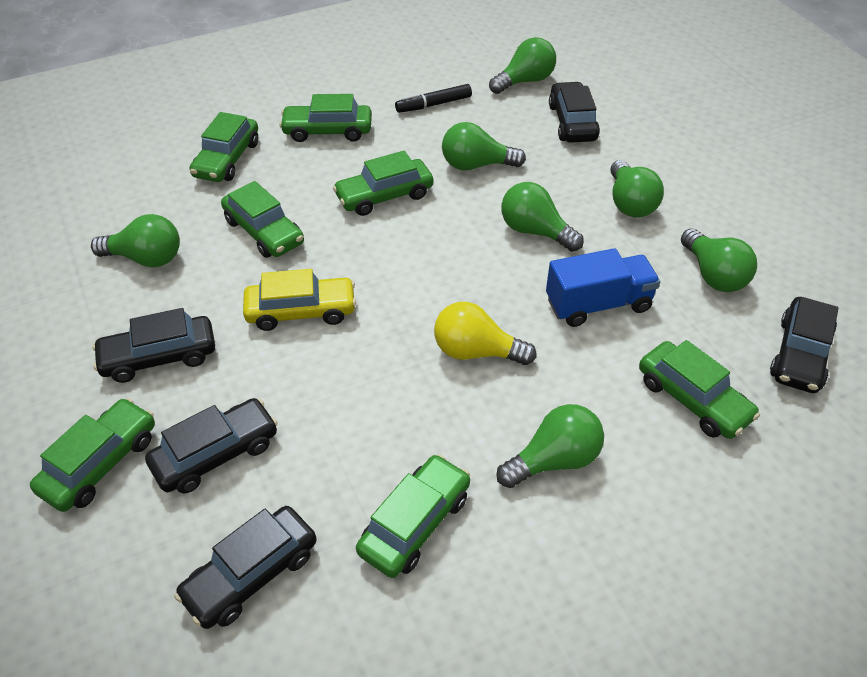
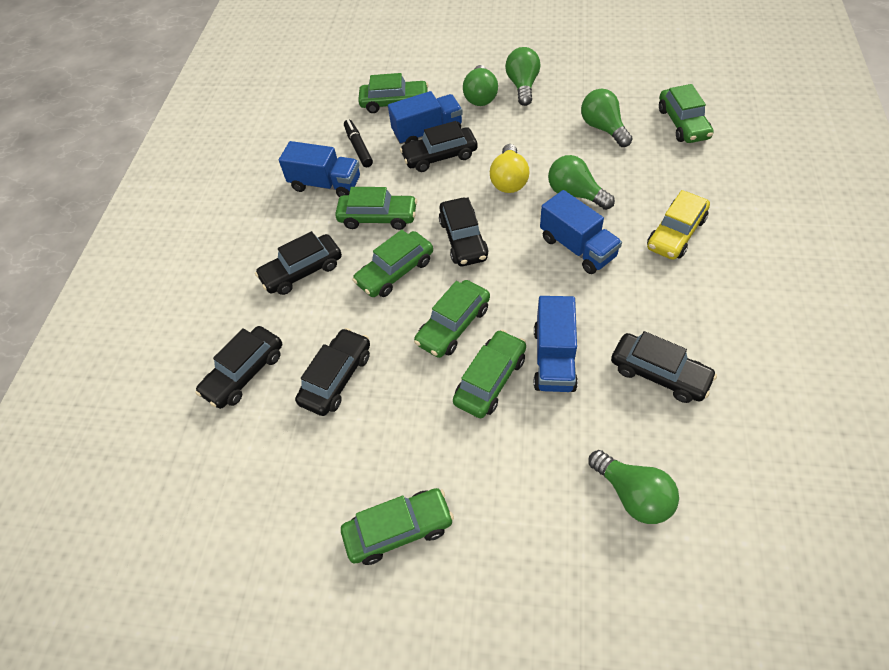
black car: 5 -> 6
blue truck: 1 -> 4
green light bulb: 7 -> 5

